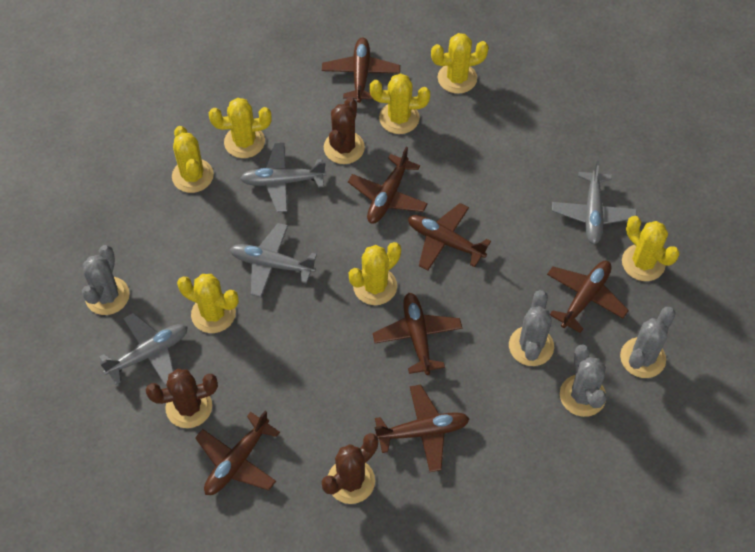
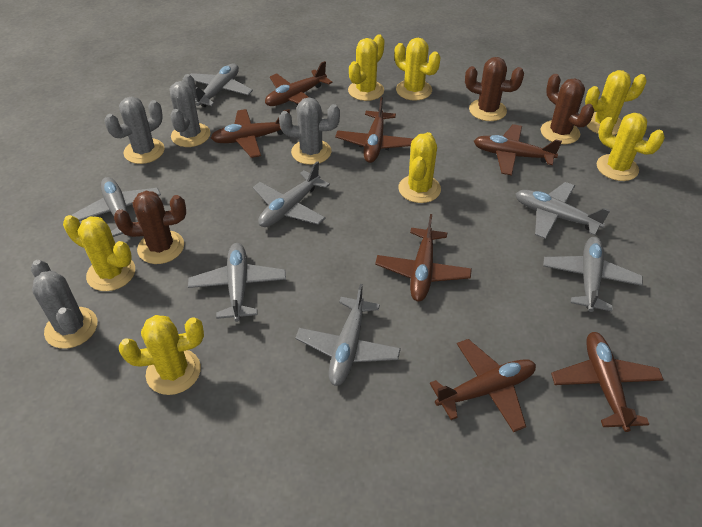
grey plane: 4 -> 7

